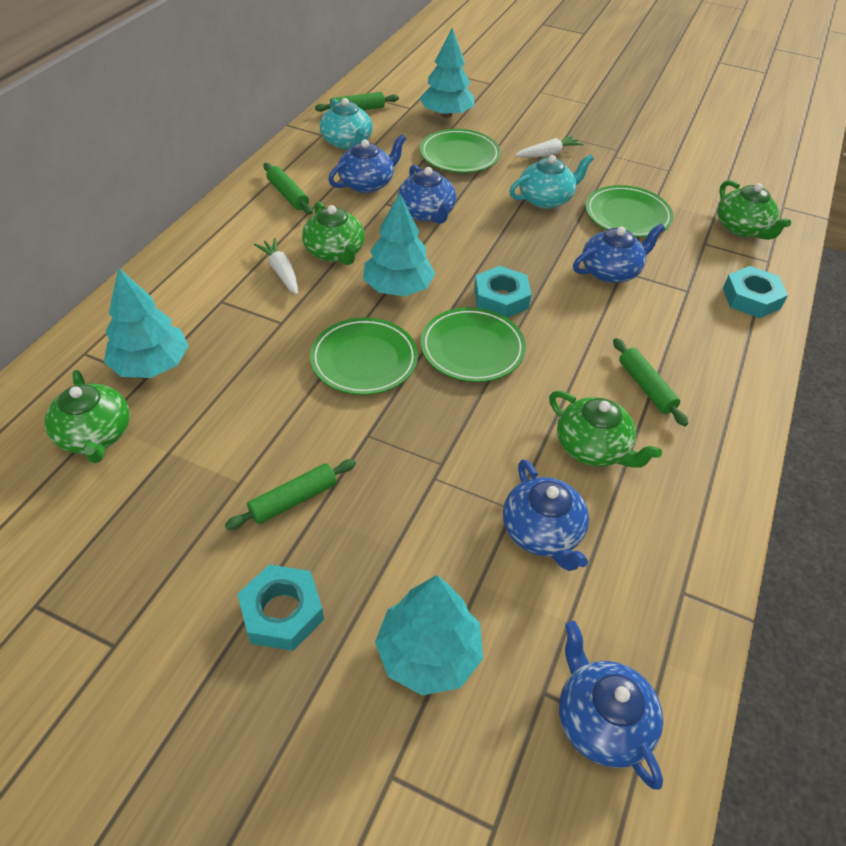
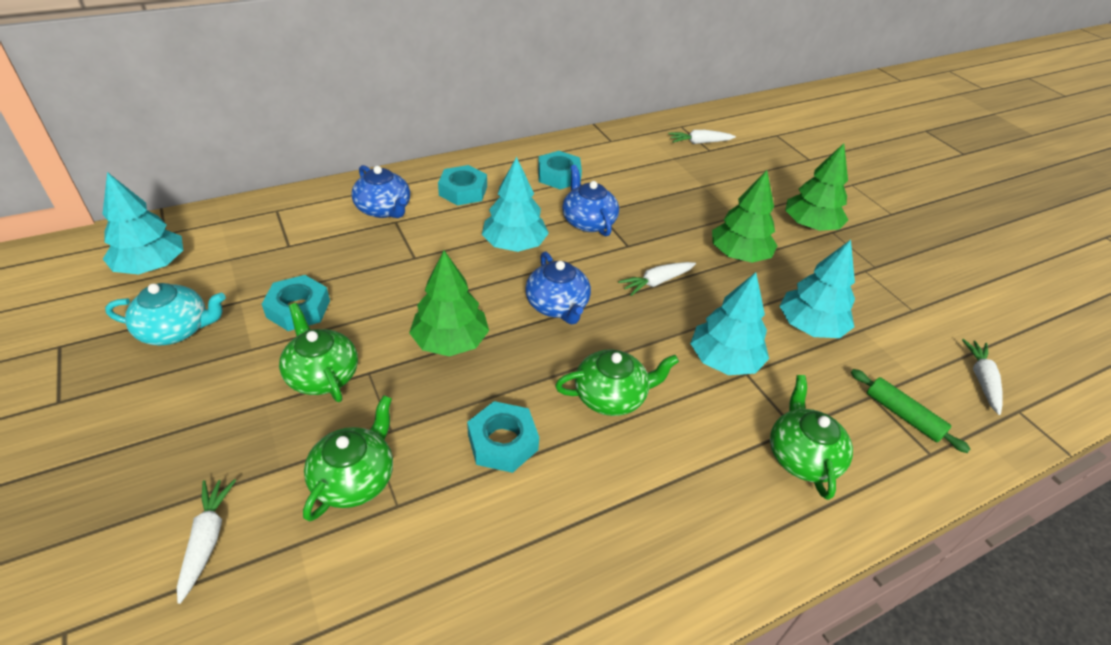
blue teapot: 5 -> 3
green plate: 4 -> 0
green rolling pin: 4 -> 1
green tree: 0 -> 3
turquoise nut: 3 -> 4
turquoise teapot: 2 -> 1
white carrot: 2 -> 4

